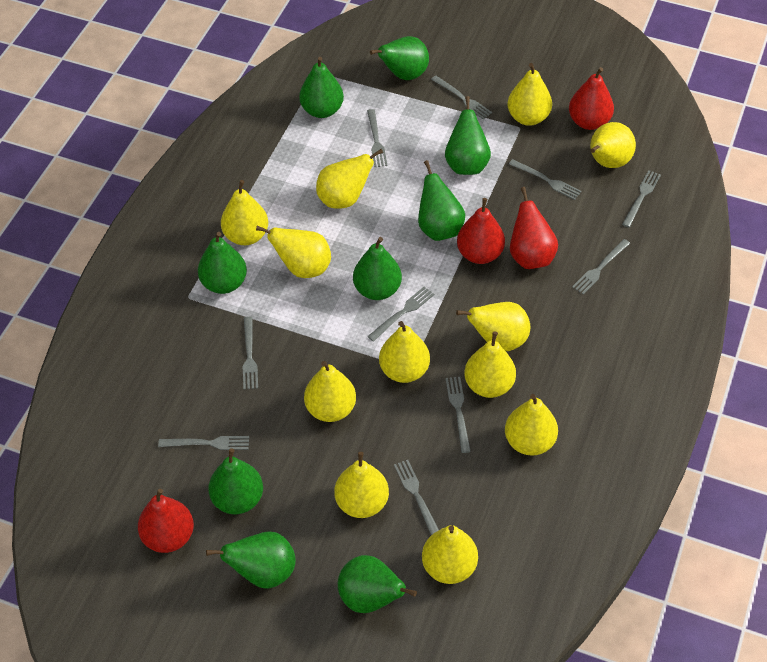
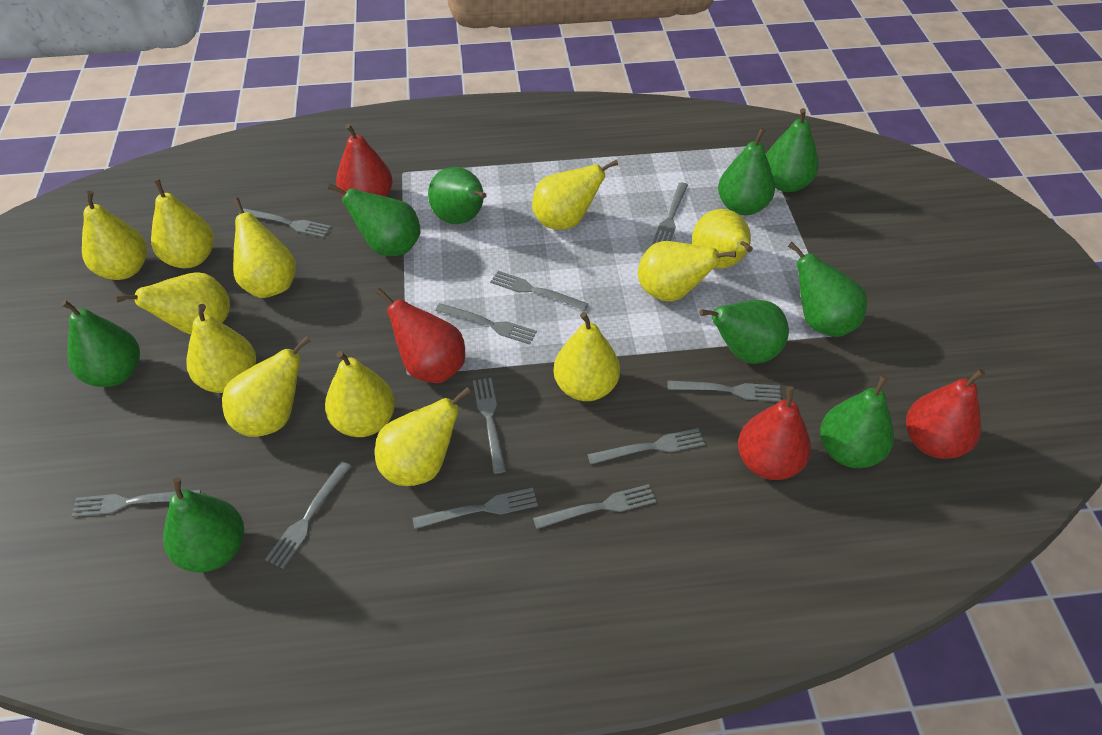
grey fork: 10 -> 11

